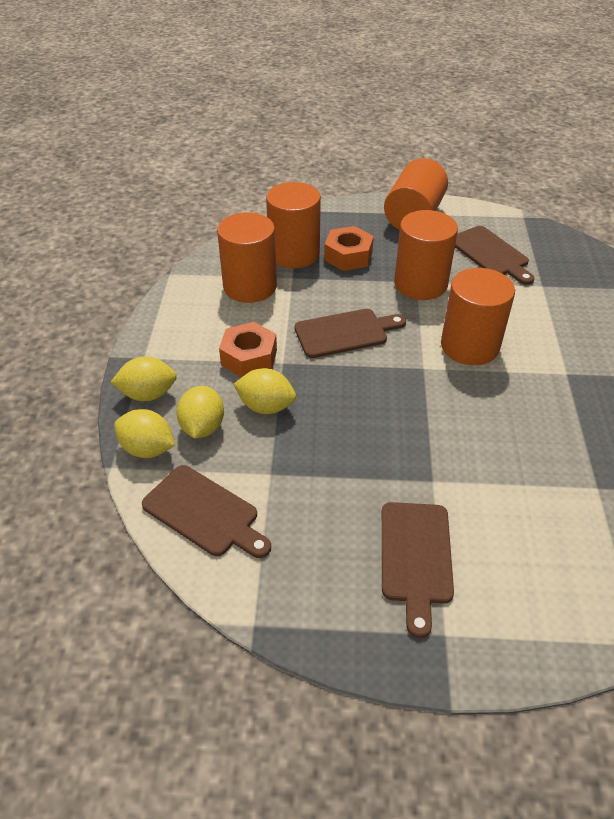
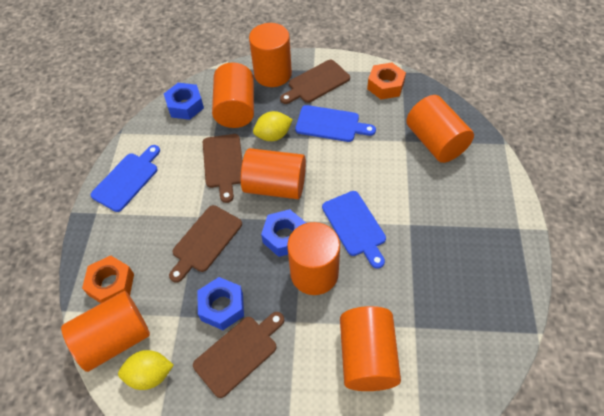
blue cutting board: 0 -> 3
blue nut: 0 -> 3
orange cylinder: 5 -> 7
yellow lemon: 4 -> 2

